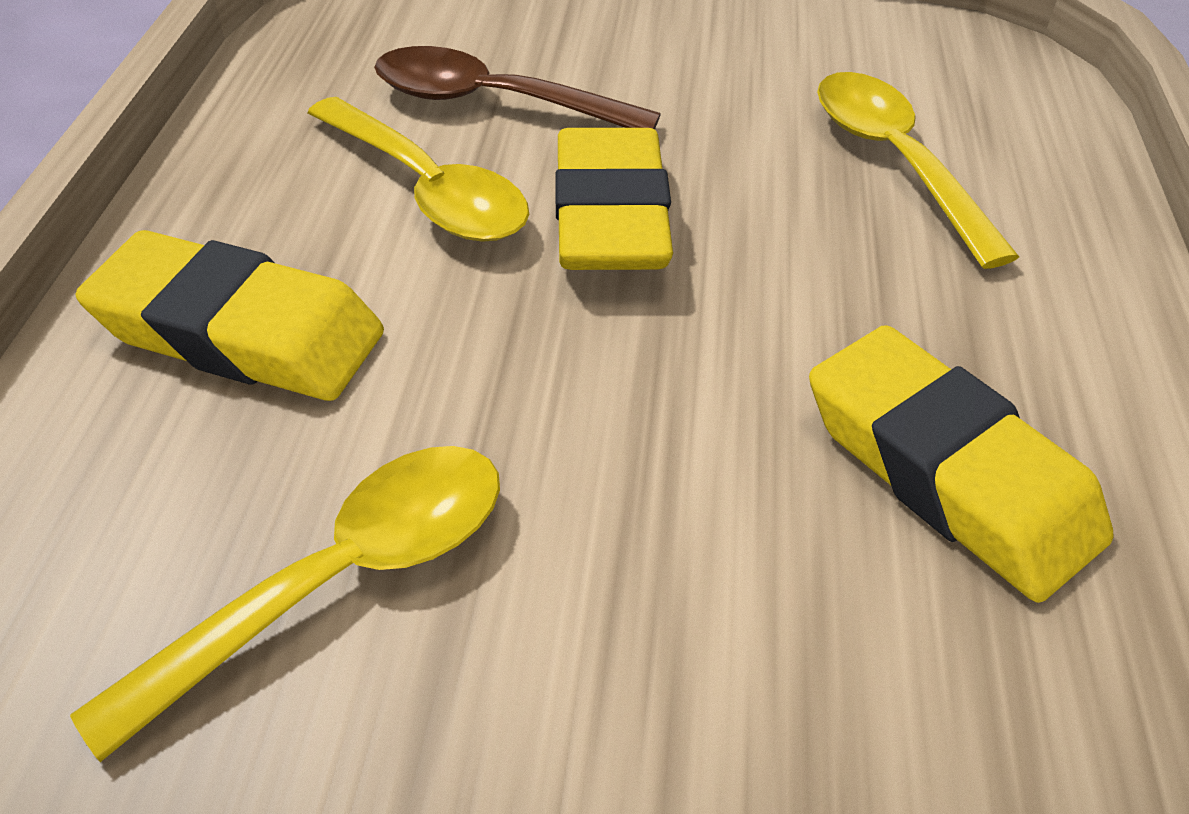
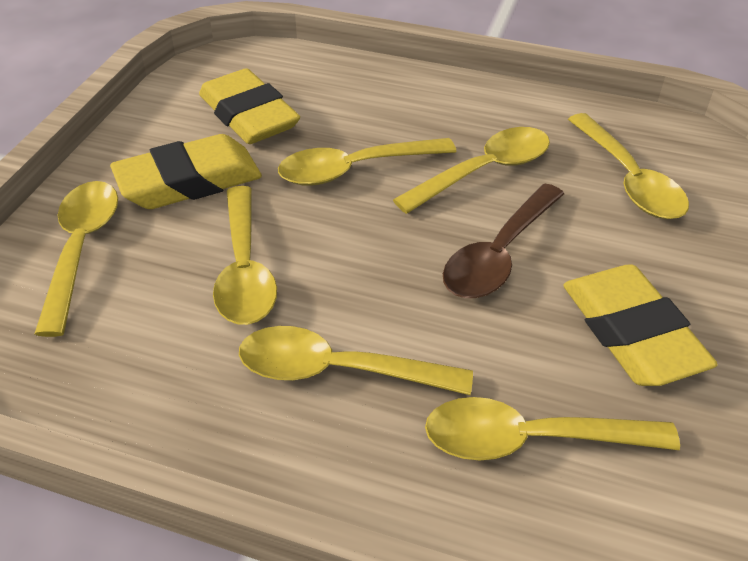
yellow spoon: 3 -> 7

